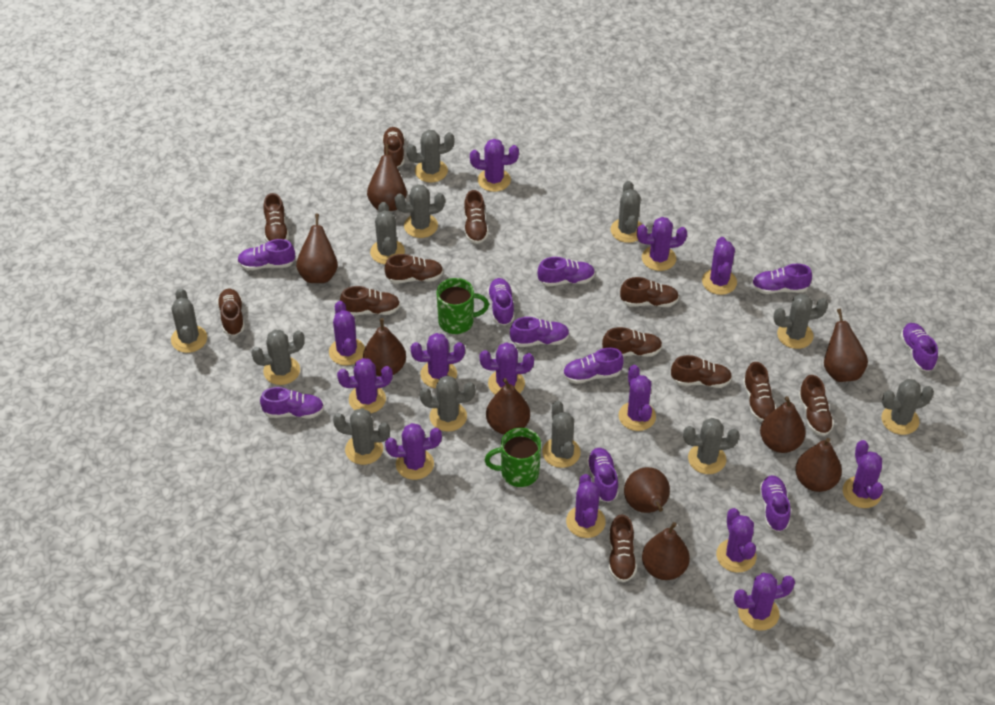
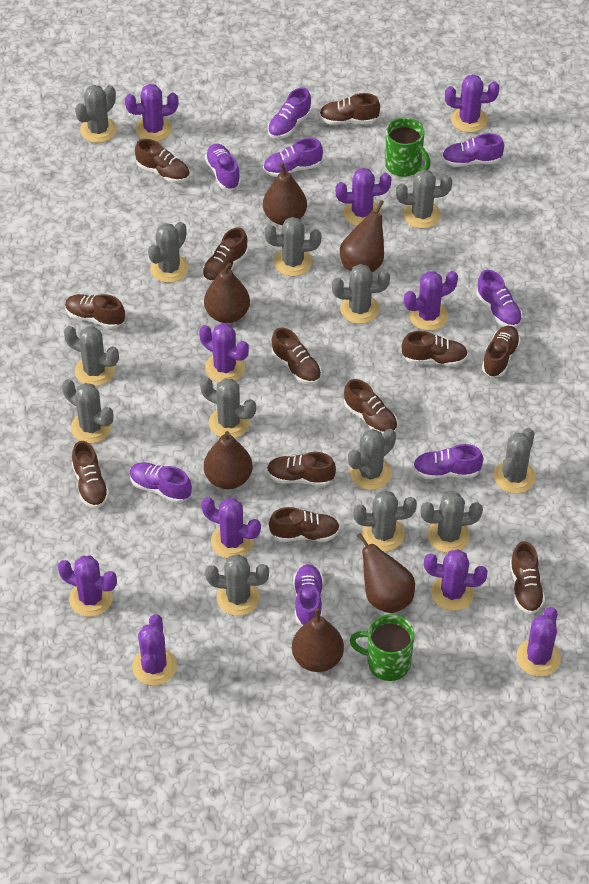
brown pear: 9 -> 6
grey cactus: 12 -> 13
purple cactus: 13 -> 10
purple shoe: 10 -> 8

